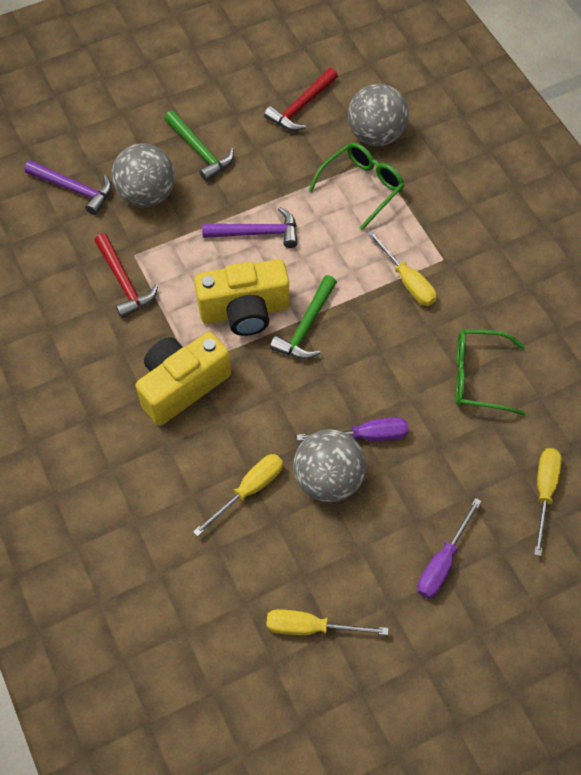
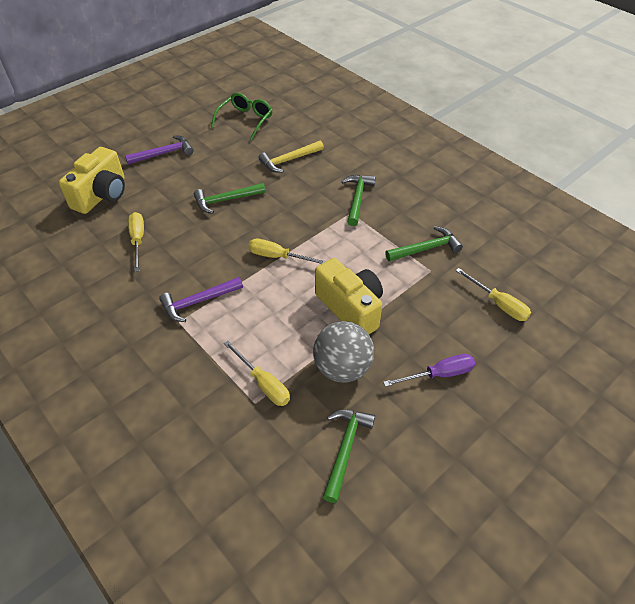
green glasses: 2 -> 1
green hammer: 2 -> 4
grey ball: 3 -> 1
purple screwdriver: 2 -> 1
red hammer: 2 -> 0
yellow hammer: 0 -> 1

